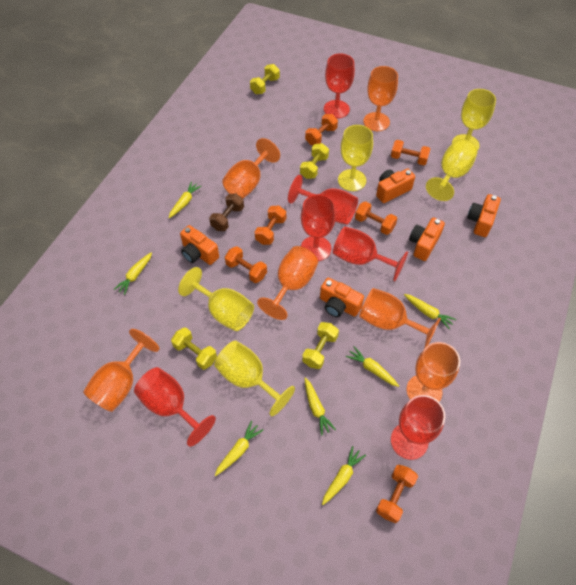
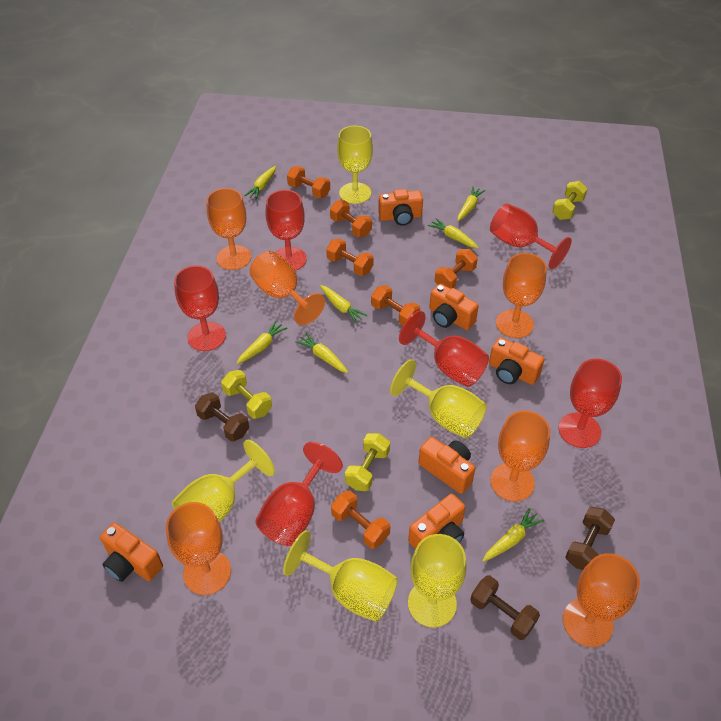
brown dumbbell: 1 -> 3
orange camera: 5 -> 6
yellow dumbbell: 4 -> 3

